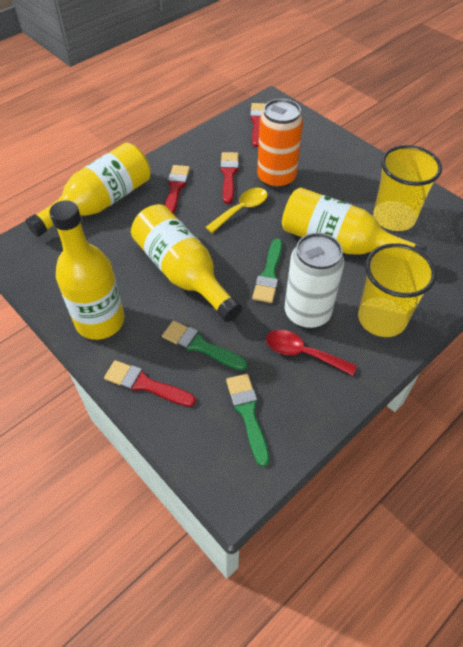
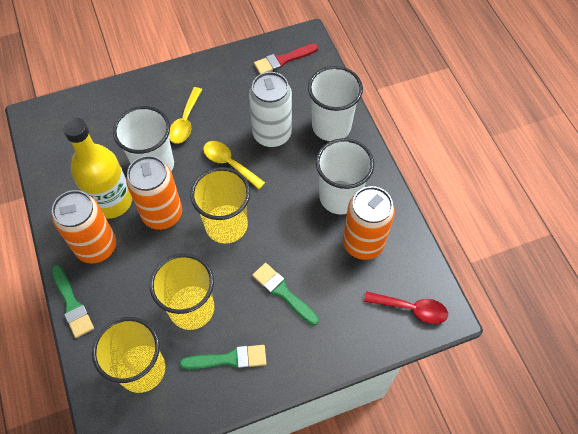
orange can: 1 -> 3
red brush: 4 -> 1
white cup: 0 -> 3
yellow bottle: 4 -> 1
yellow cup: 2 -> 3
yellow spoon: 1 -> 2

